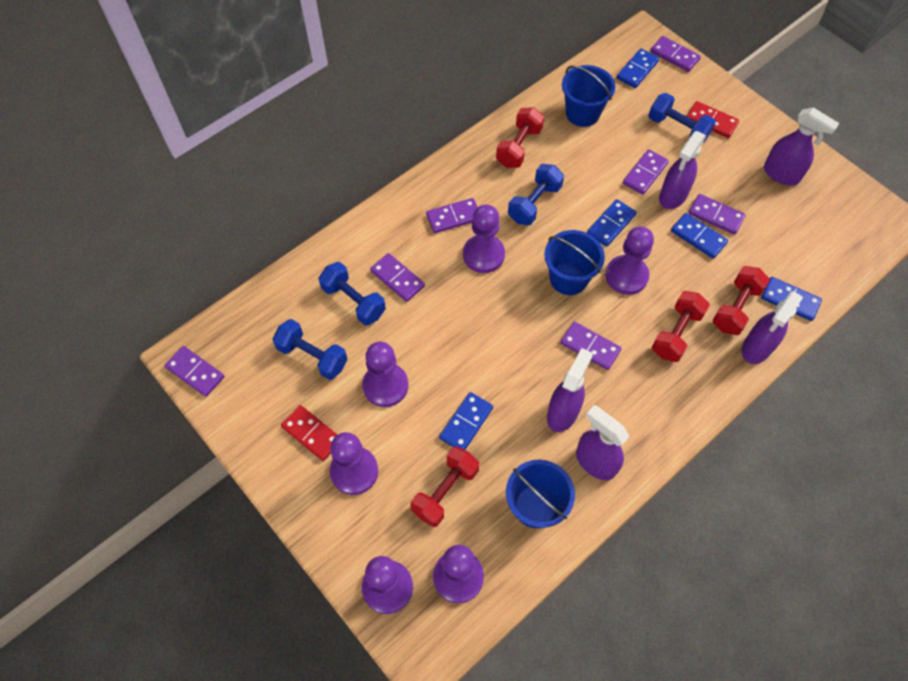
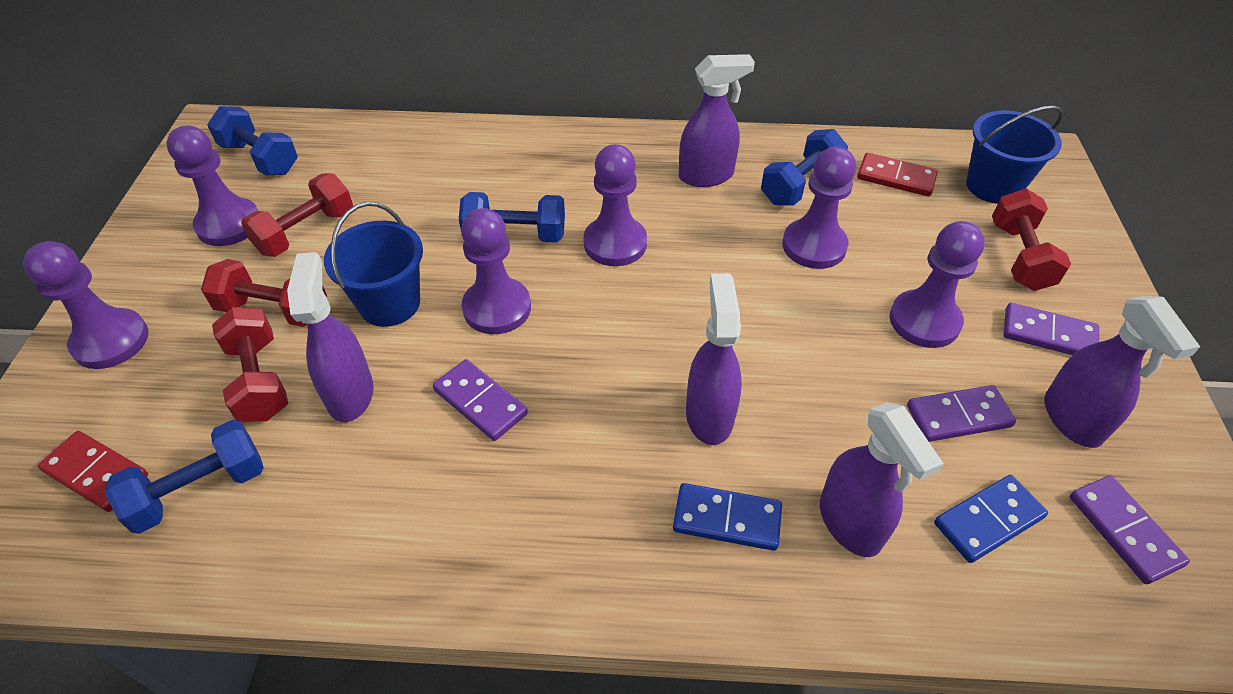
blue bucket: 3 -> 2
blue domino: 5 -> 2
purple domino: 7 -> 4

